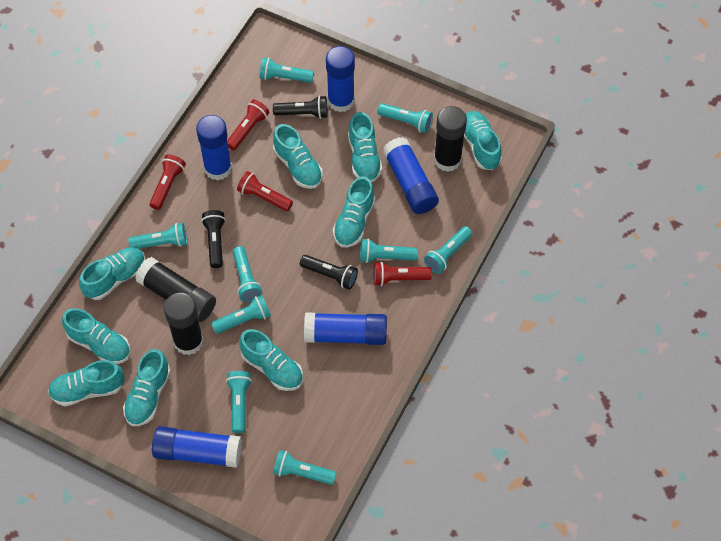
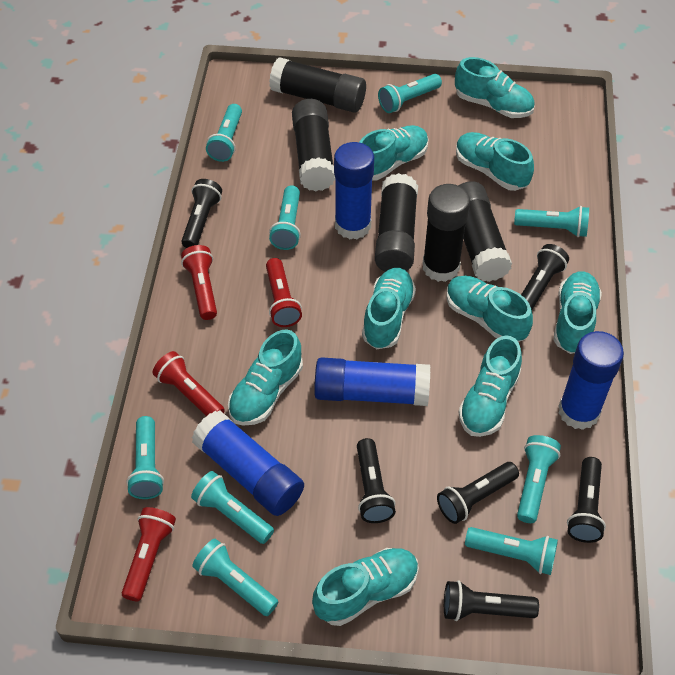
black flashlight: 3 -> 6
black glue stick: 3 -> 5
blue glue stick: 5 -> 4

